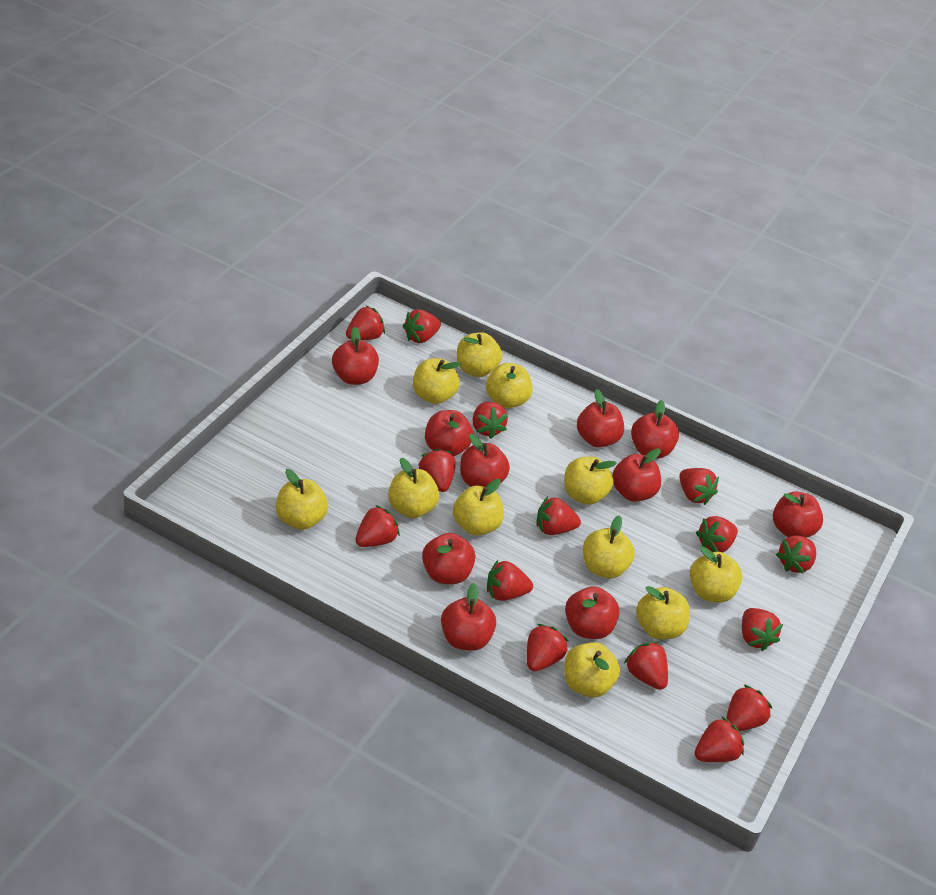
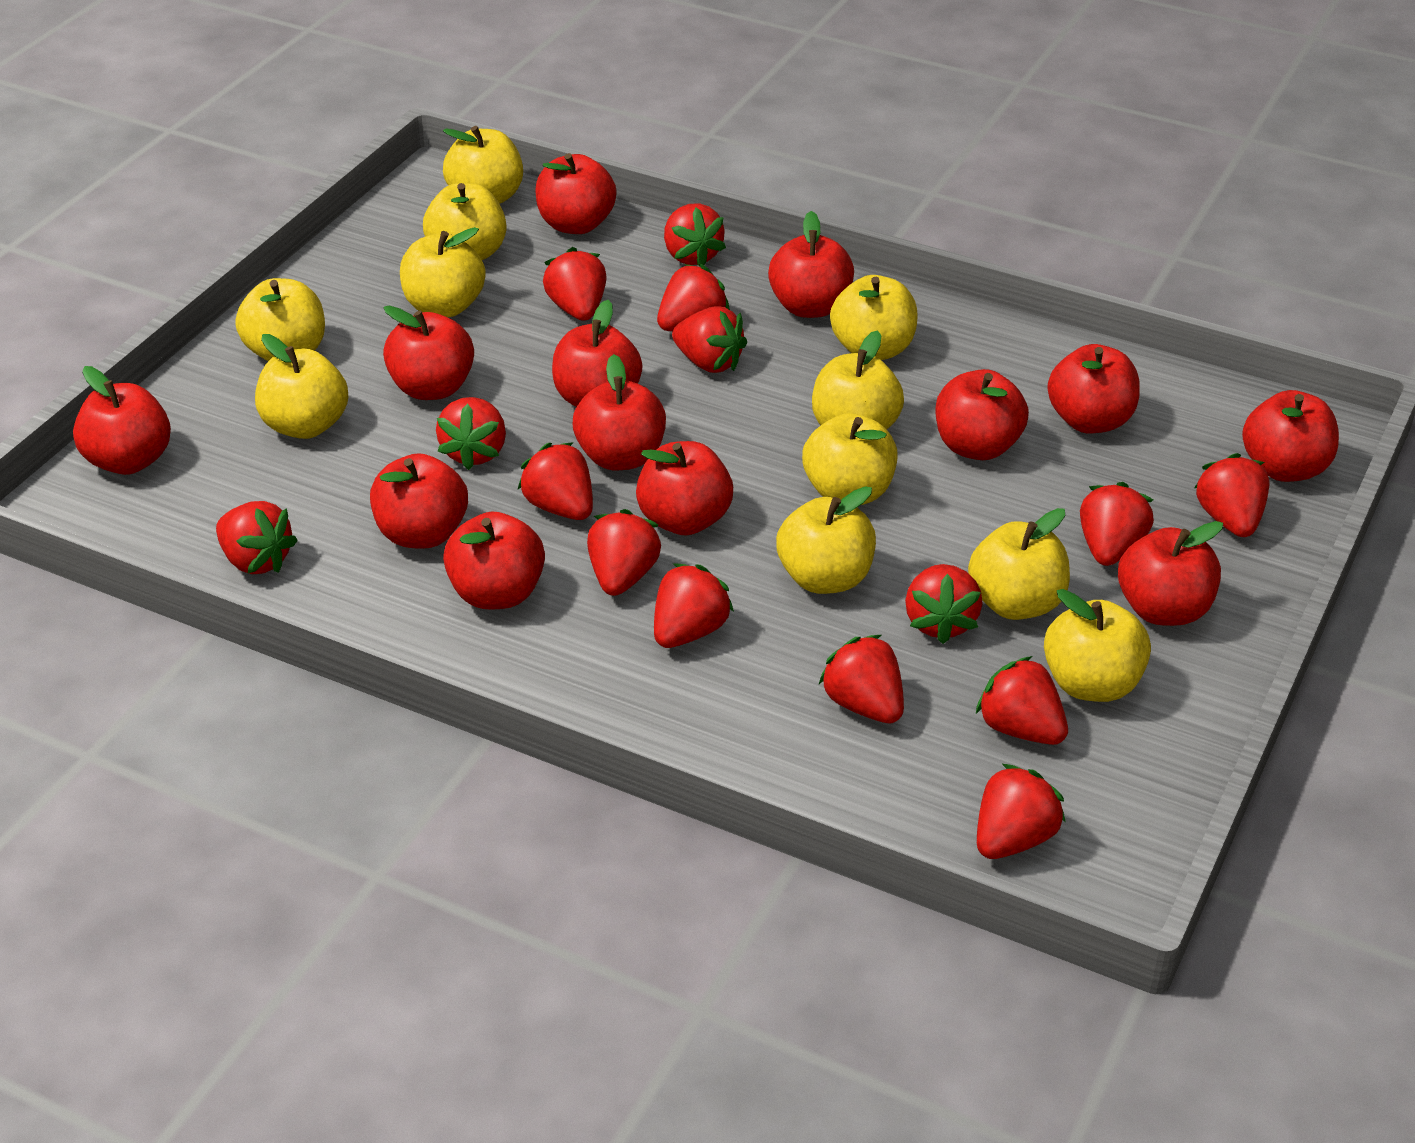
red apple: 10 -> 13

